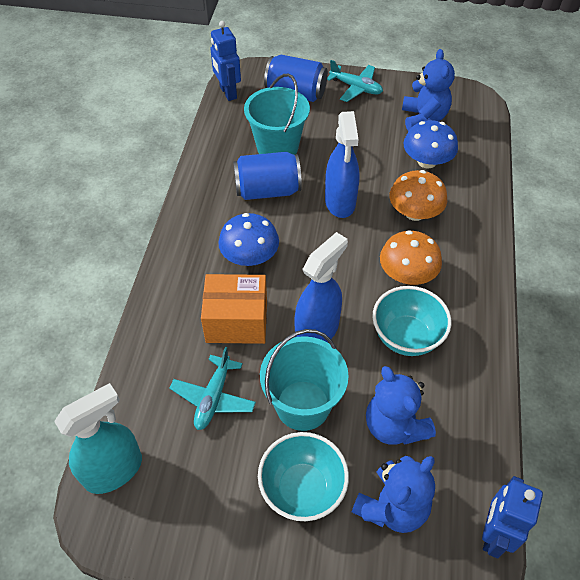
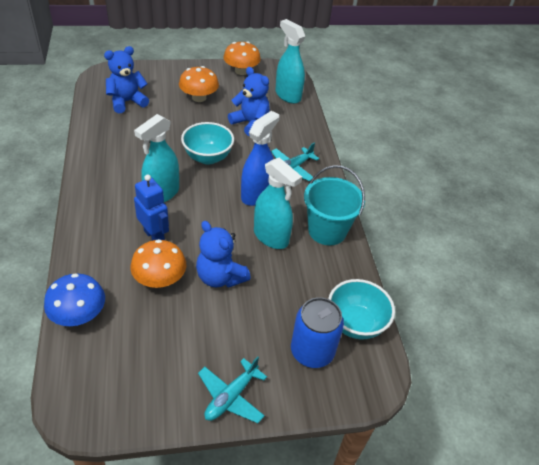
blue can: 2 -> 1
blue mushroom: 2 -> 1
blue robot: 2 -> 1
blue spray bottle: 2 -> 1
orange box: 1 -> 0
orange mushroom: 2 -> 3
turquoise bucket: 2 -> 1
turquoise spray bottle: 1 -> 3

